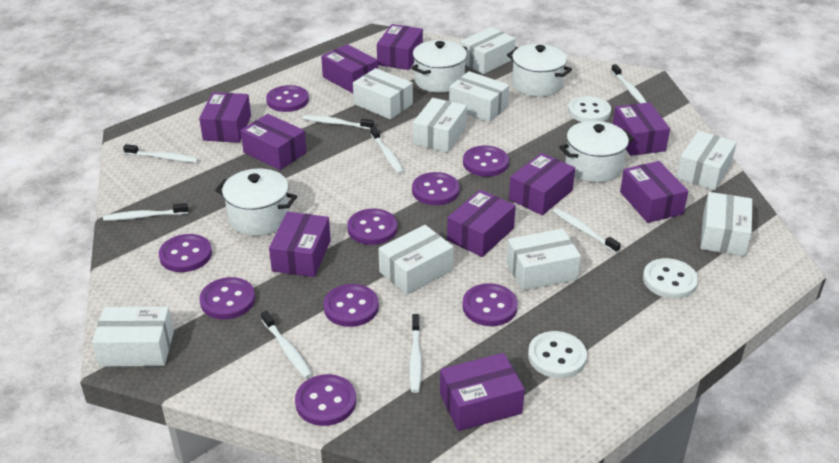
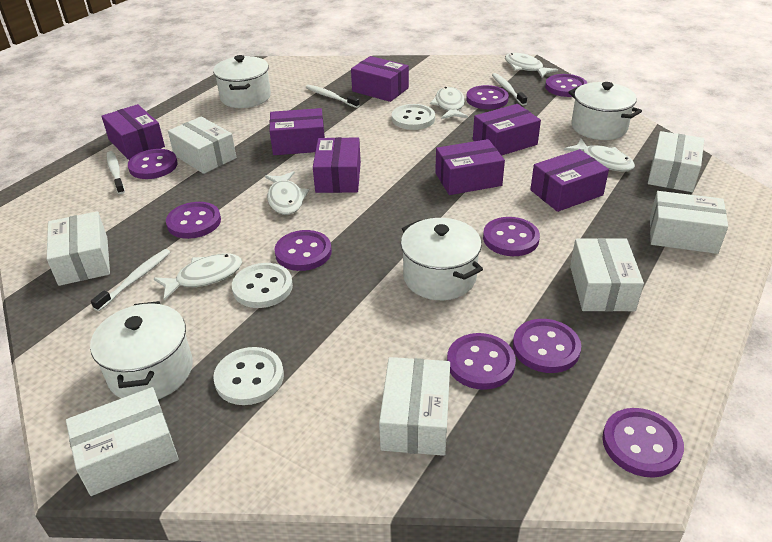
purple box: 10 -> 7
white box: 9 -> 7
white fish: 0 -> 5
white toothbrush: 8 -> 4

